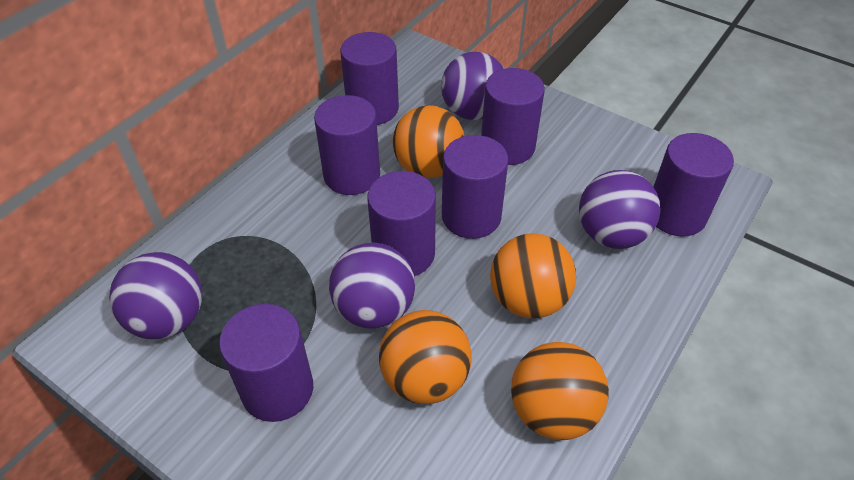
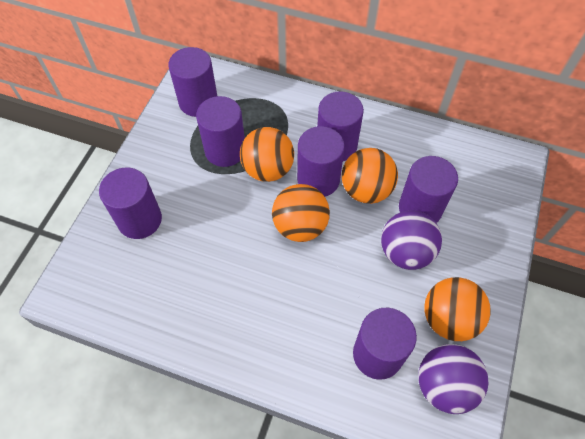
purple ball: 4 -> 2

